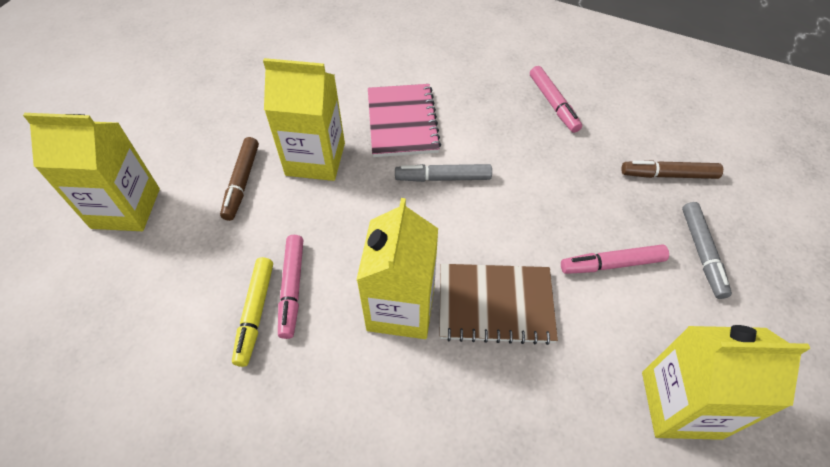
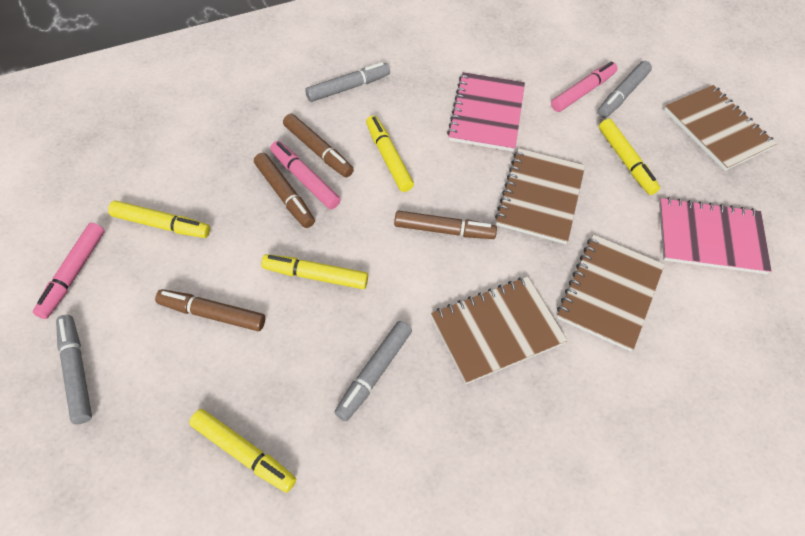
brown marker: 2 -> 4
brown notebook: 1 -> 4
grey marker: 2 -> 4
pink notebook: 1 -> 2
yellow carton: 4 -> 0
yellow marker: 1 -> 5

